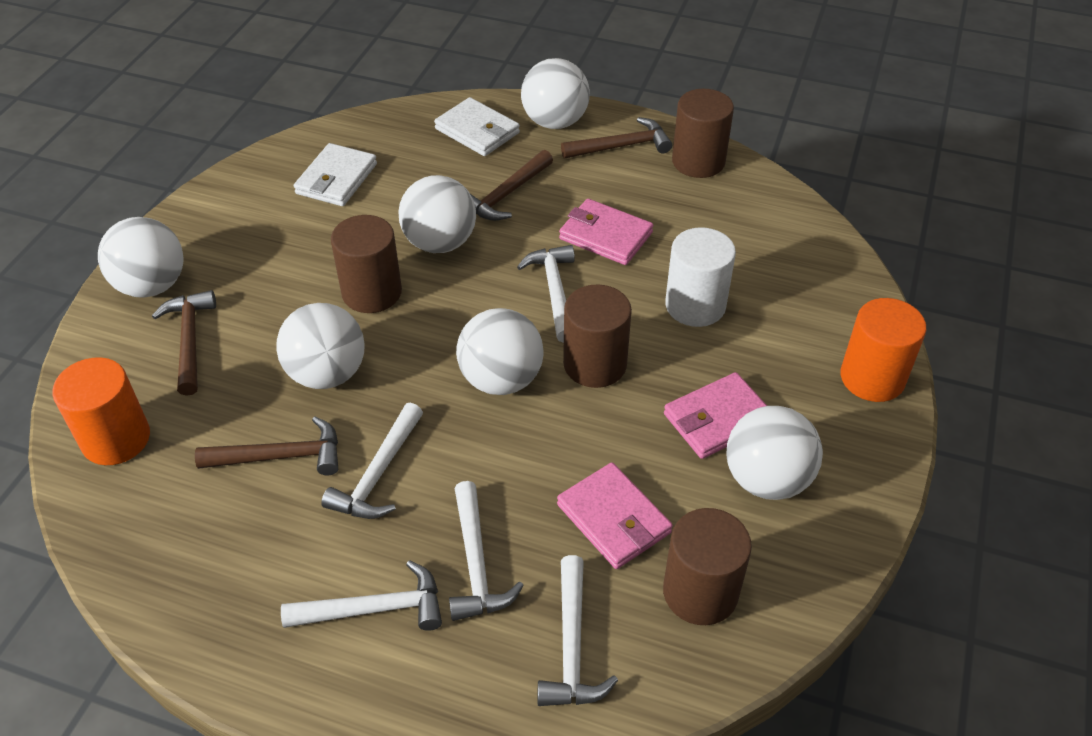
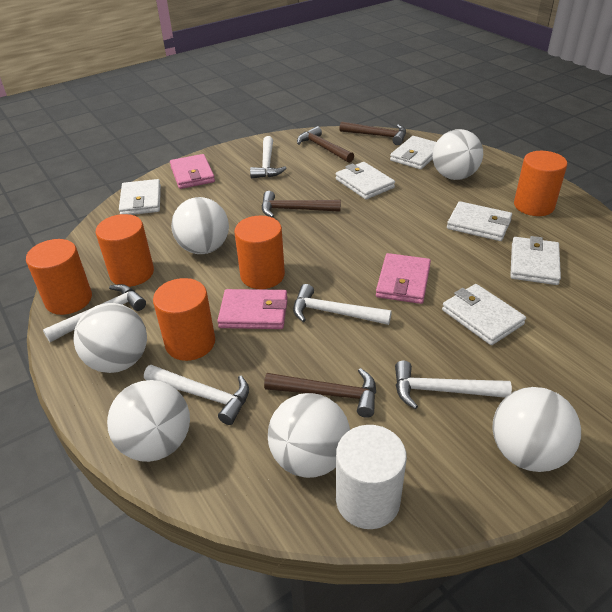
brown cylinder: 4 -> 0
orange cylinder: 2 -> 5
white wallet: 2 -> 6

